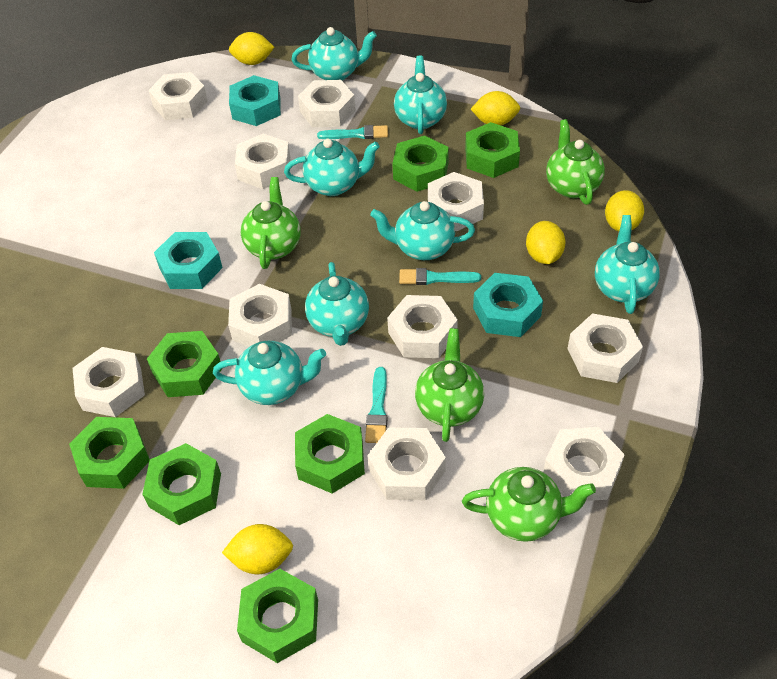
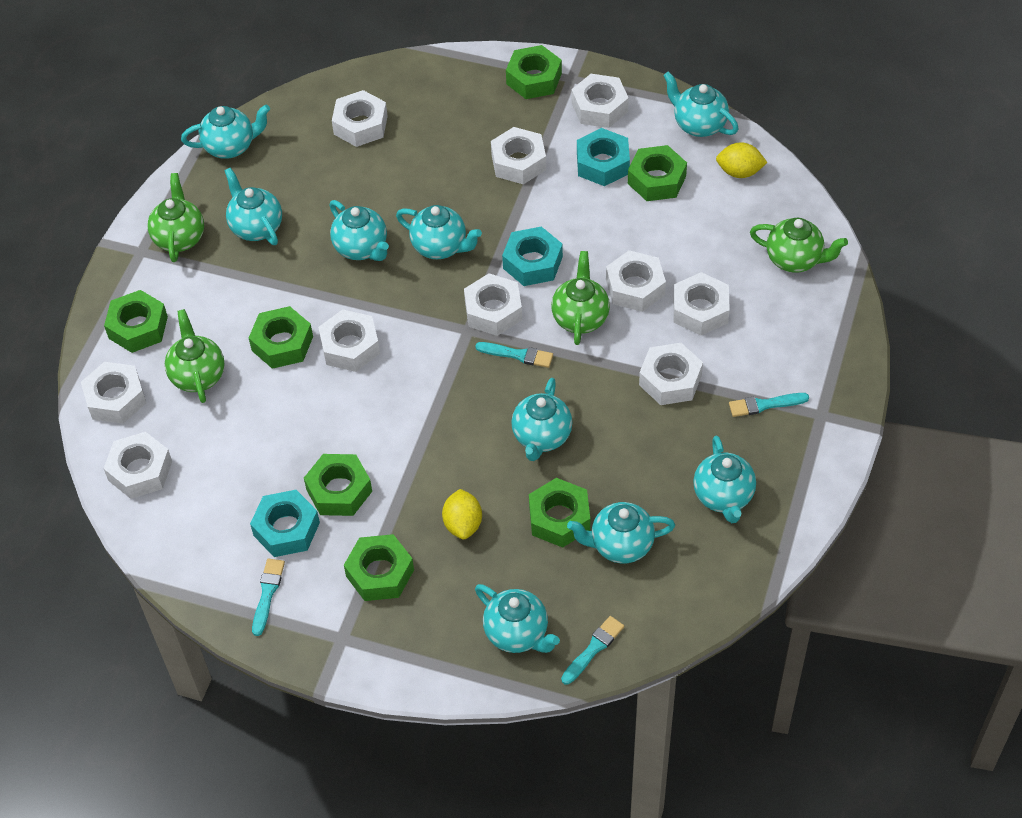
turquoise brush: 3 -> 4
turquoise teapot: 7 -> 9
yellow lemon: 5 -> 2

